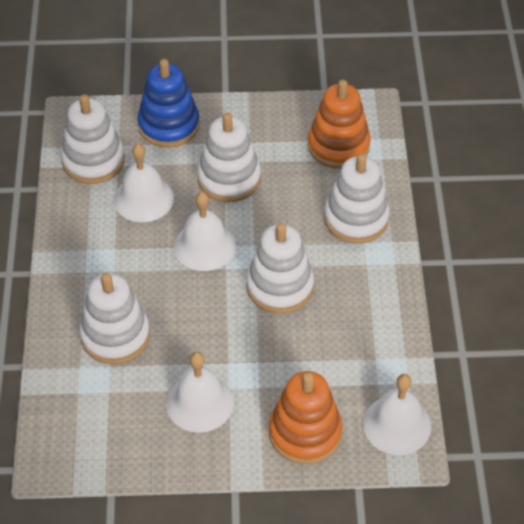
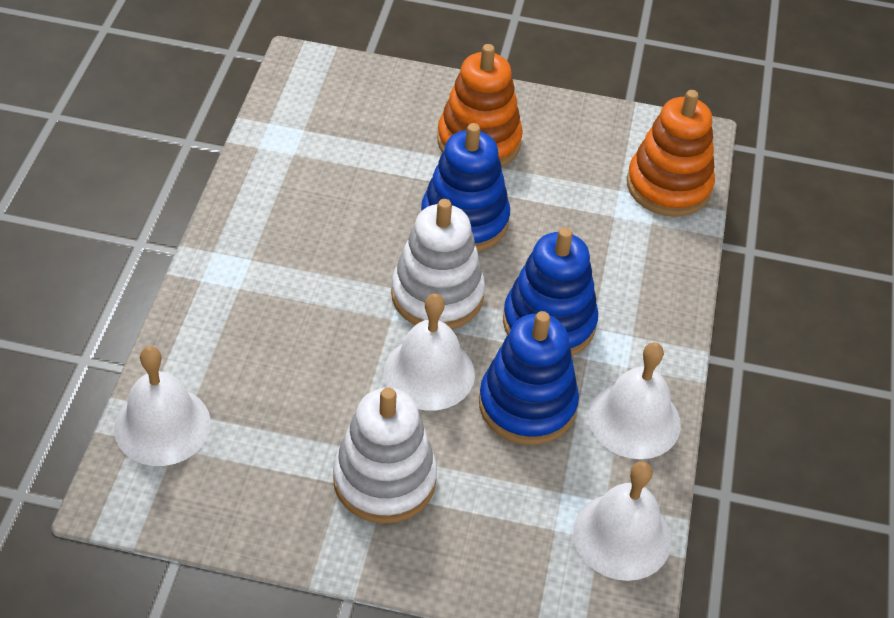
blue stacking toy: 1 -> 3
white stacking toy: 5 -> 2

